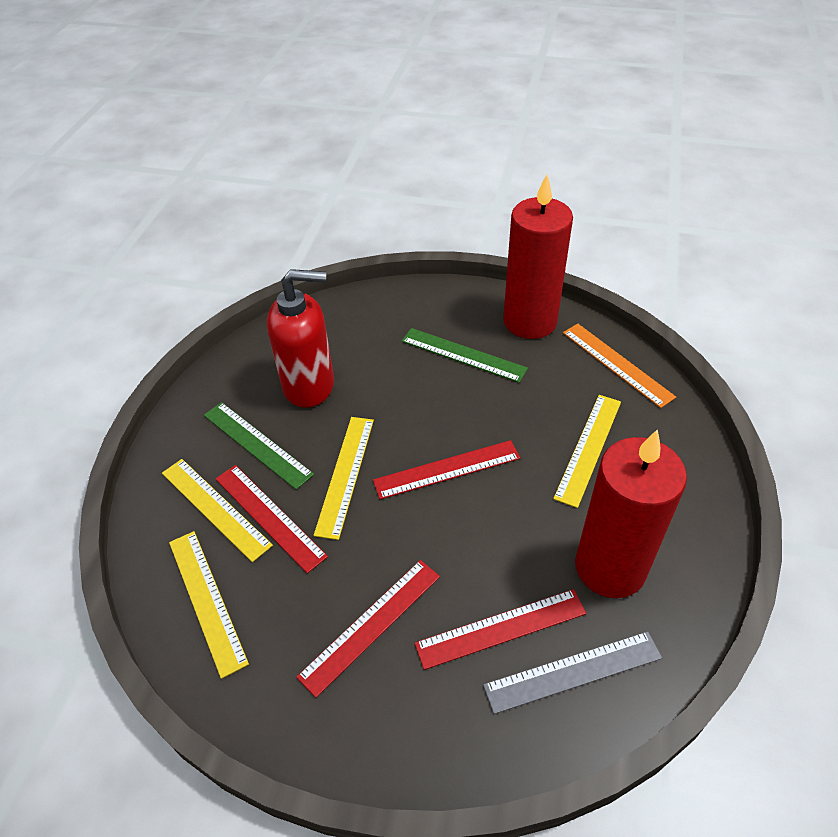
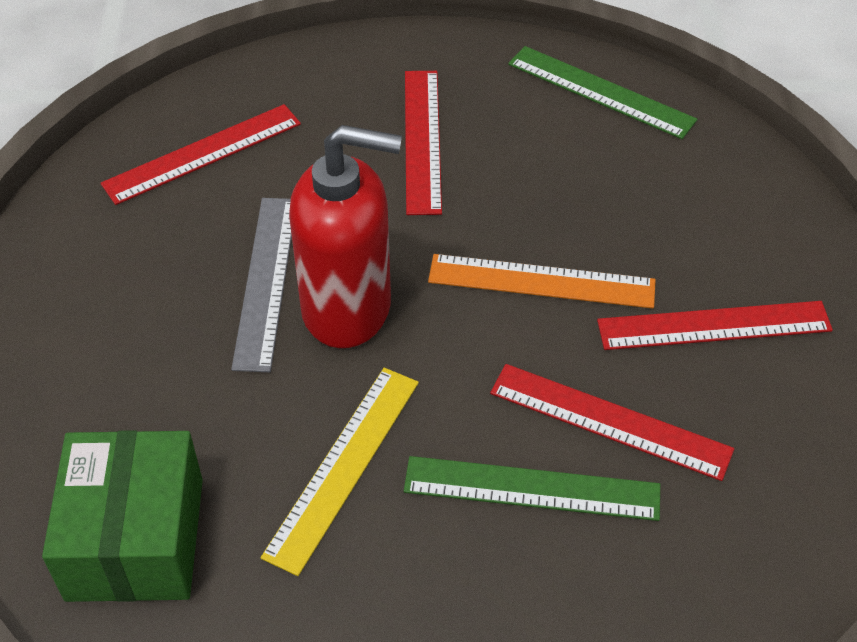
green box: 0 -> 1
red candle: 2 -> 0
yellow ruler: 4 -> 1

